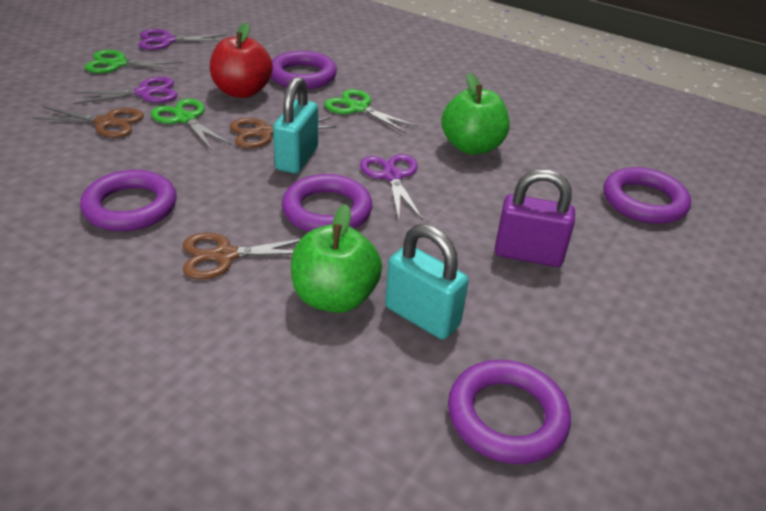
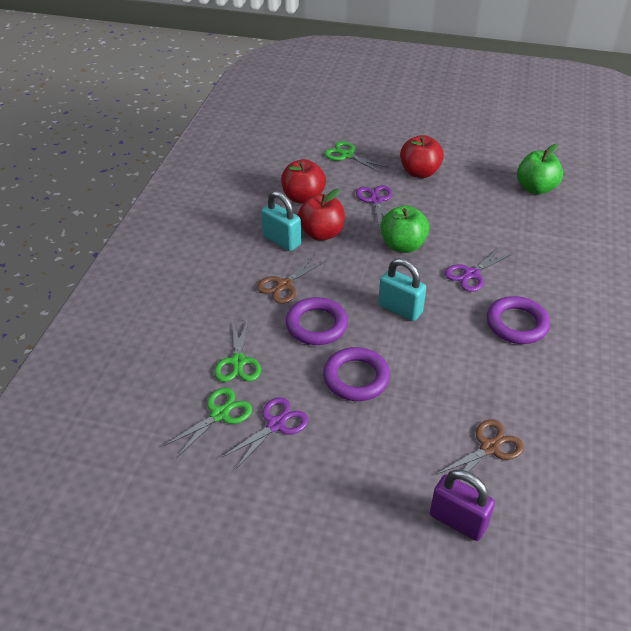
brown scissors: 3 -> 2
purple ring: 5 -> 3
red apple: 1 -> 3

